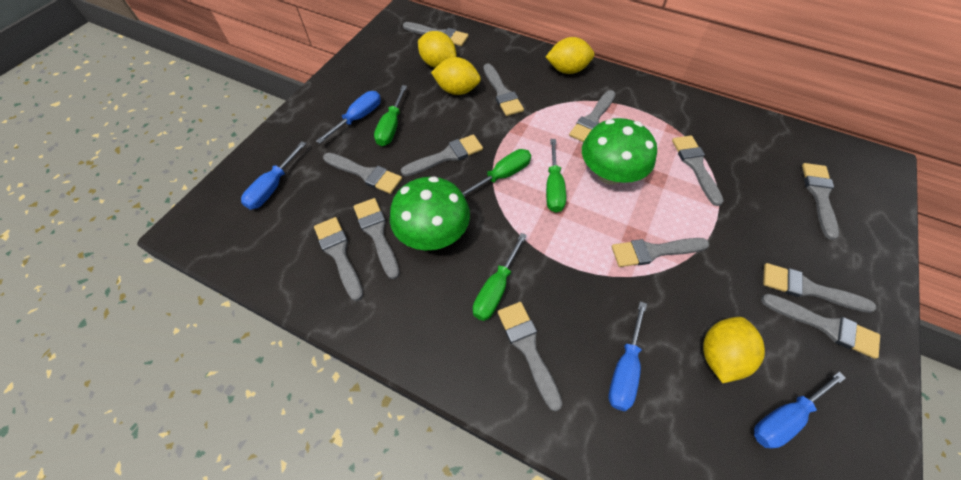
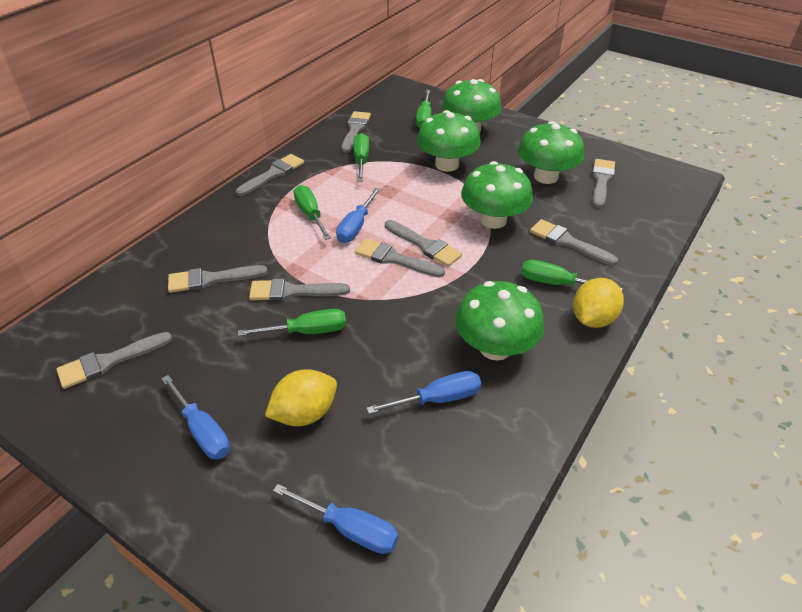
green mushroom: 2 -> 5
green screwdriver: 4 -> 5
grey brush: 13 -> 9
yellow lemon: 4 -> 2

